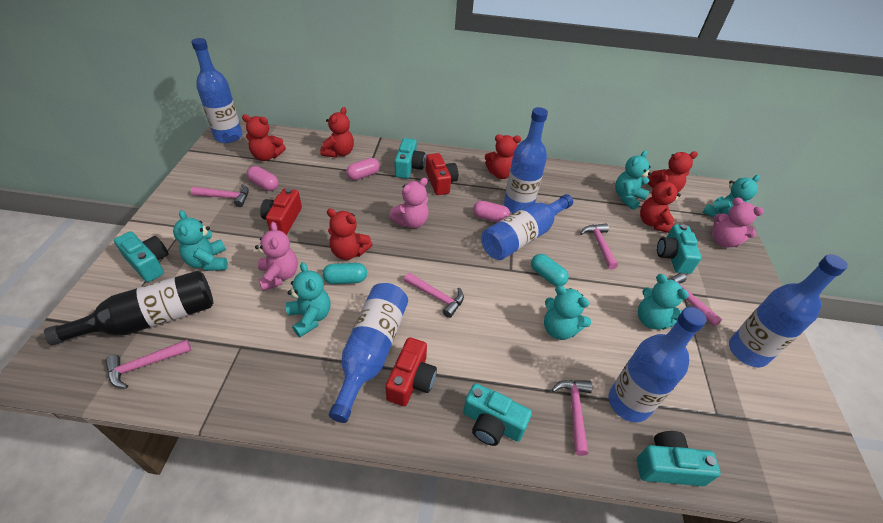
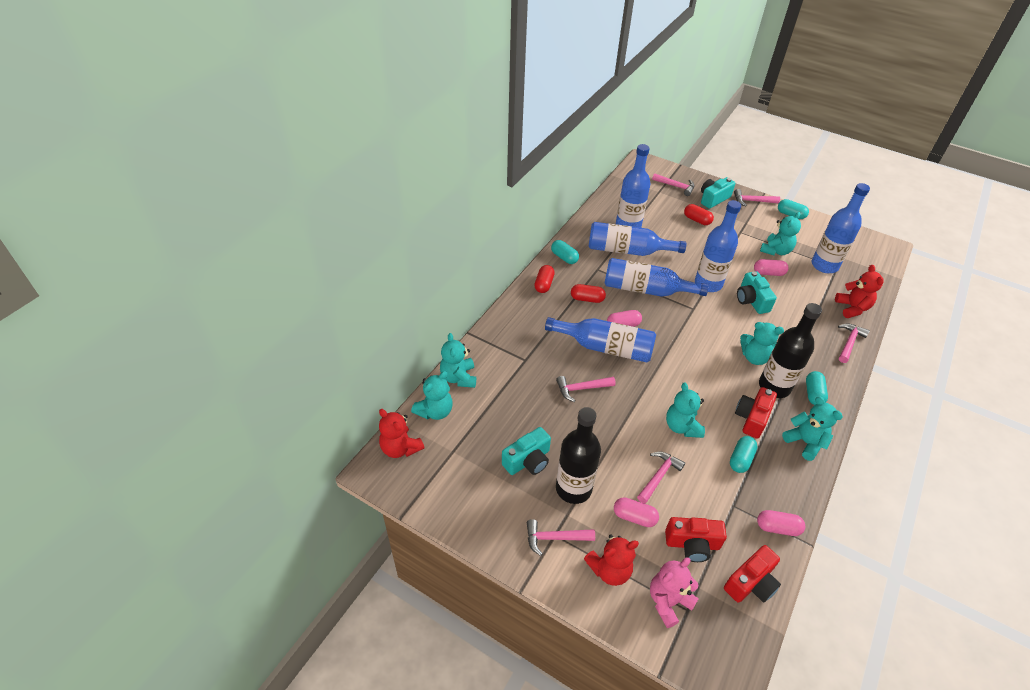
black bottle: 1 -> 2
pink capsule: 3 -> 4
pink teddy bear: 3 -> 1
red capsule: 0 -> 3
red teddy bear: 6 -> 3
turquoise camera: 5 -> 3
turquoise capsule: 2 -> 4

